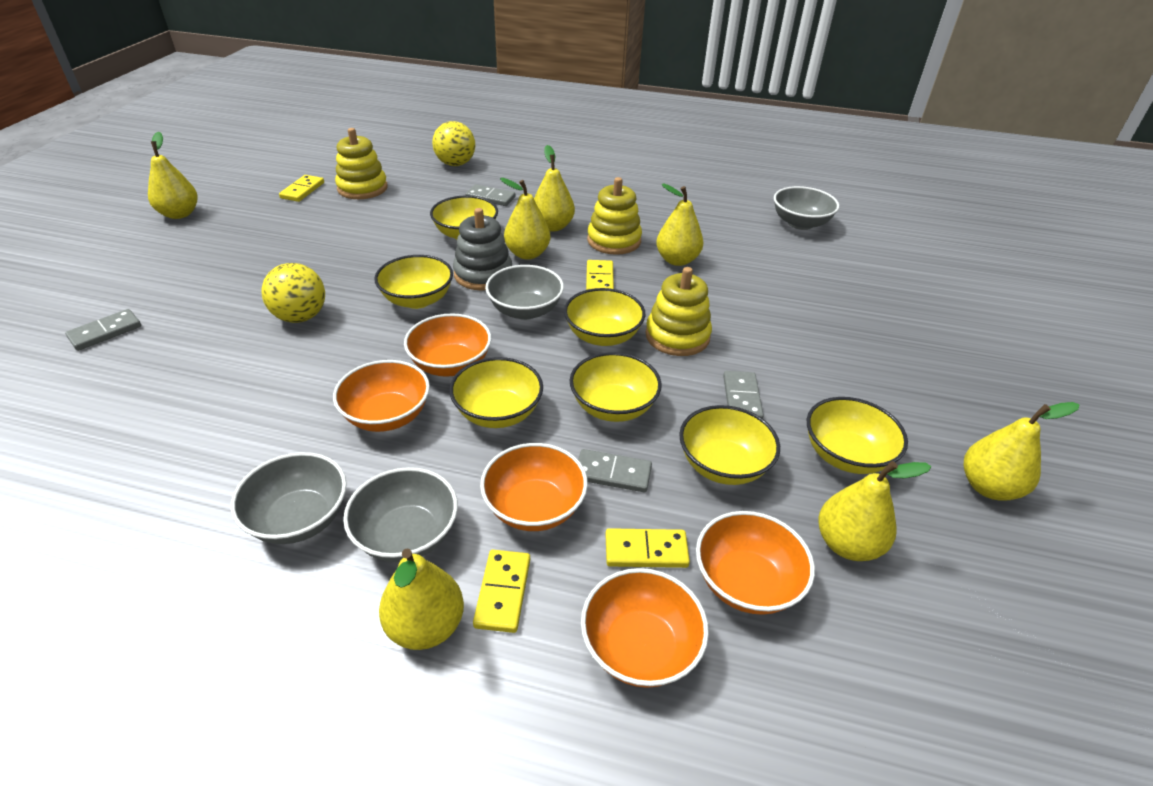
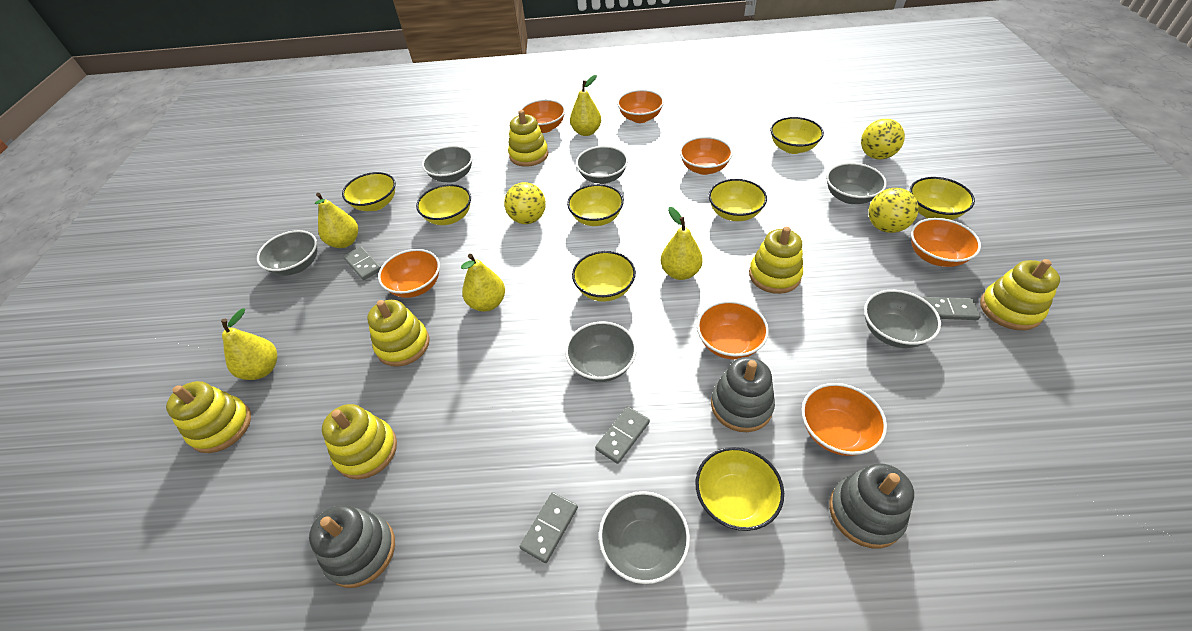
grey bowl: 4 -> 7
grey stacking toy: 1 -> 3
orange bowl: 5 -> 7
yellow ball: 2 -> 3
yellow bowl: 7 -> 8
yellow domino: 4 -> 0
yellow pear: 7 -> 5
yellow stacking toy: 3 -> 6

